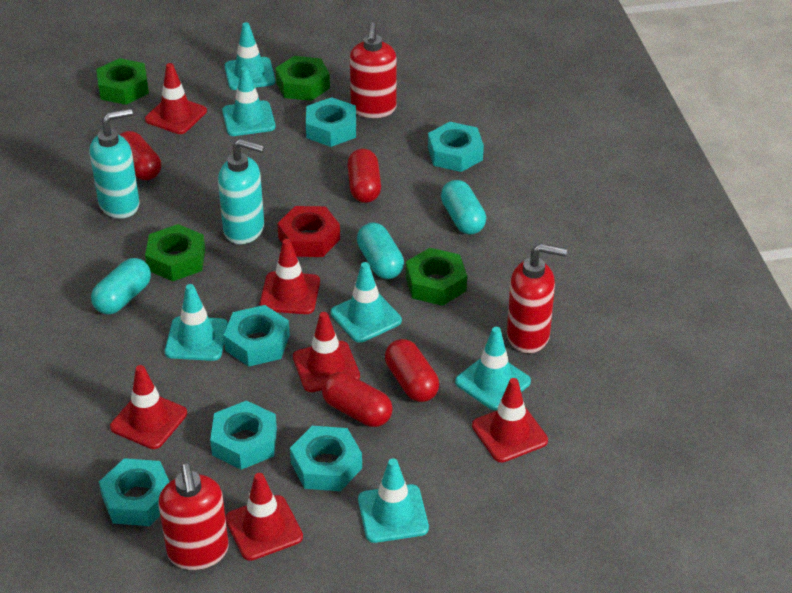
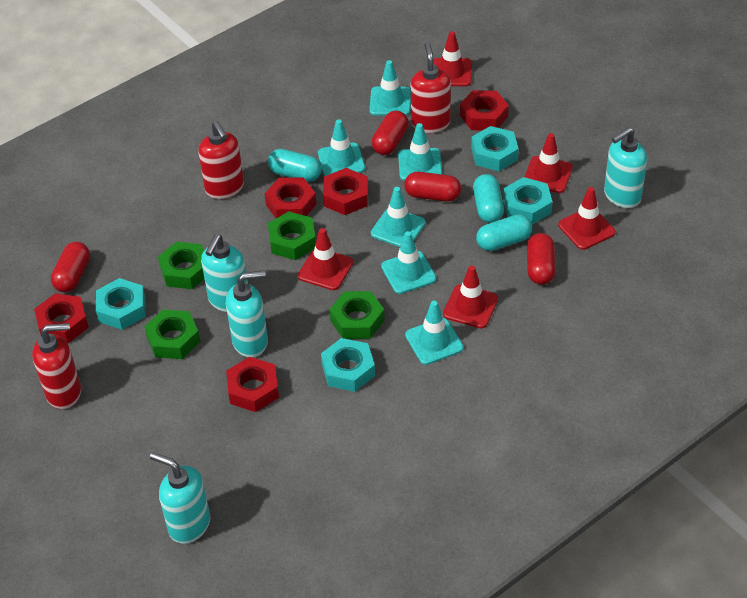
red nut: 1 -> 5
red traffic cone: 6 -> 5
turquoise nut: 6 -> 4
turquoise soap dispenser: 2 -> 4

